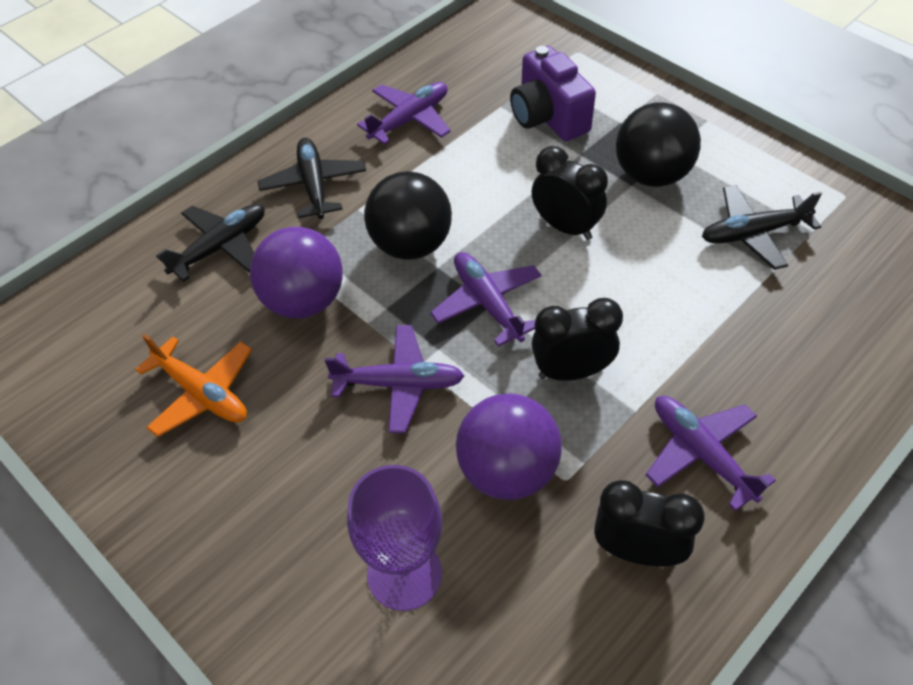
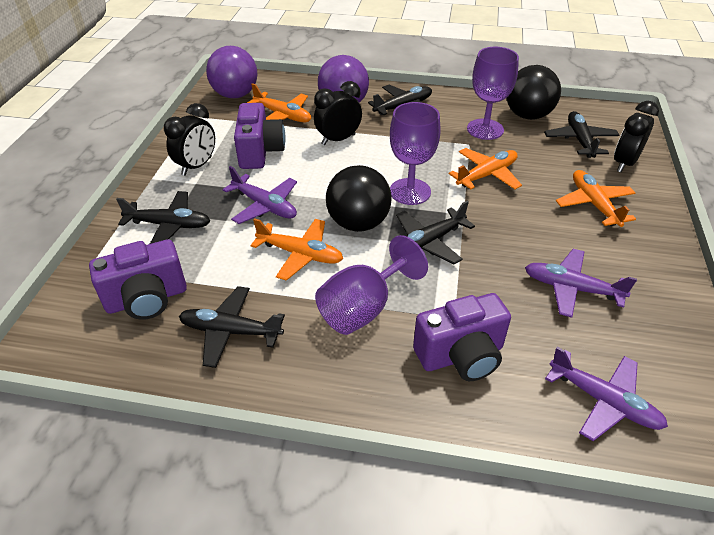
black plane: 3 -> 5
orange plane: 1 -> 4
purple camera: 1 -> 3
purple goblet: 1 -> 3
purple plane: 4 -> 3

